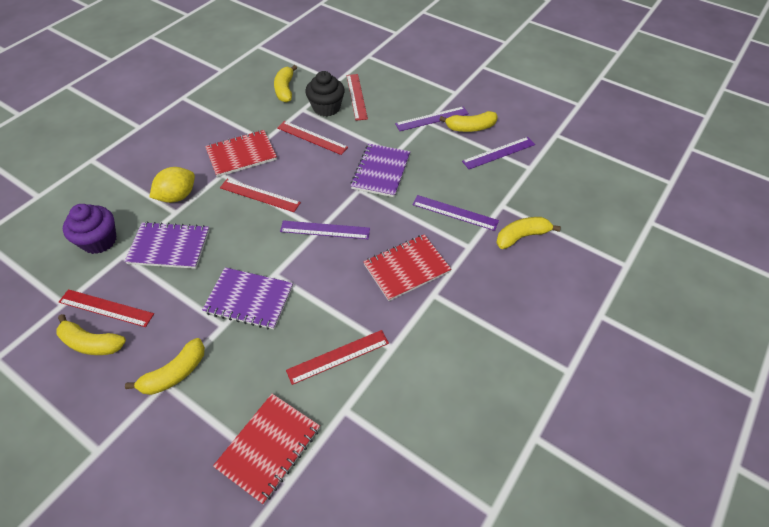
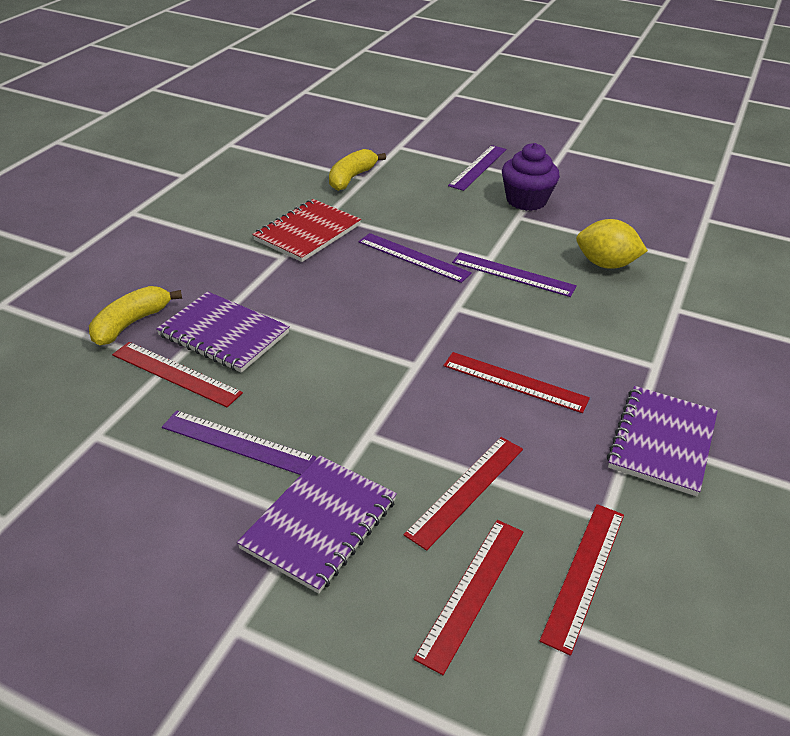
black cupcake: 1 -> 0
red notebook: 3 -> 1
yellow banana: 5 -> 2

